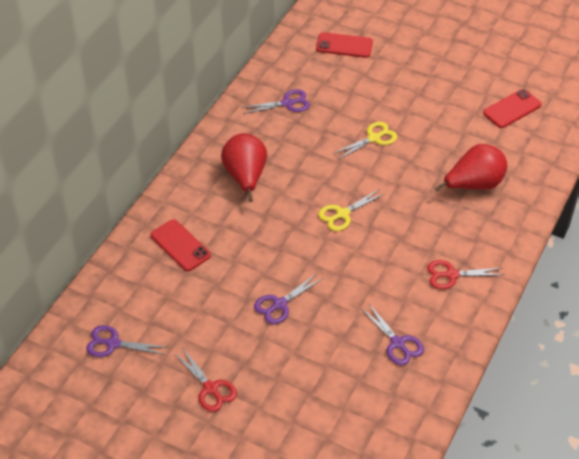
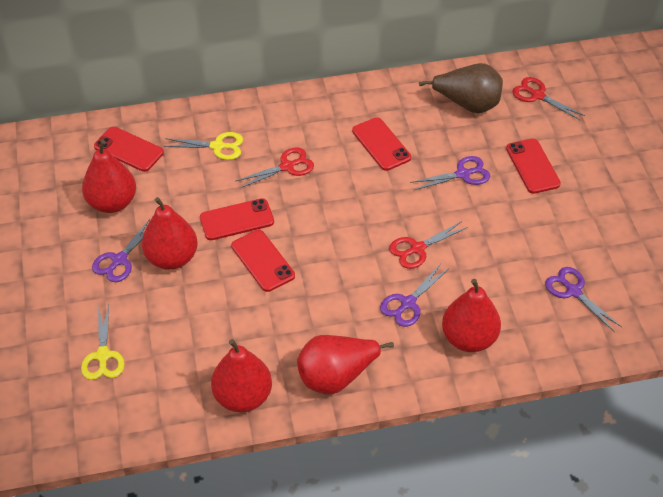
brown pear: 0 -> 1
red pear: 2 -> 5
red phone: 3 -> 5
red scissors: 2 -> 3

